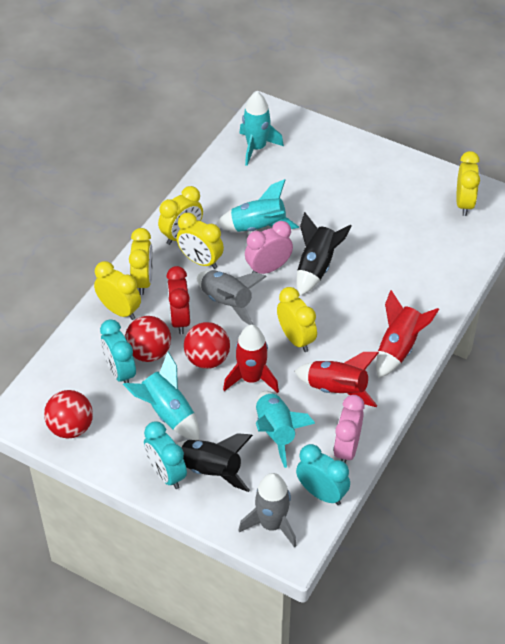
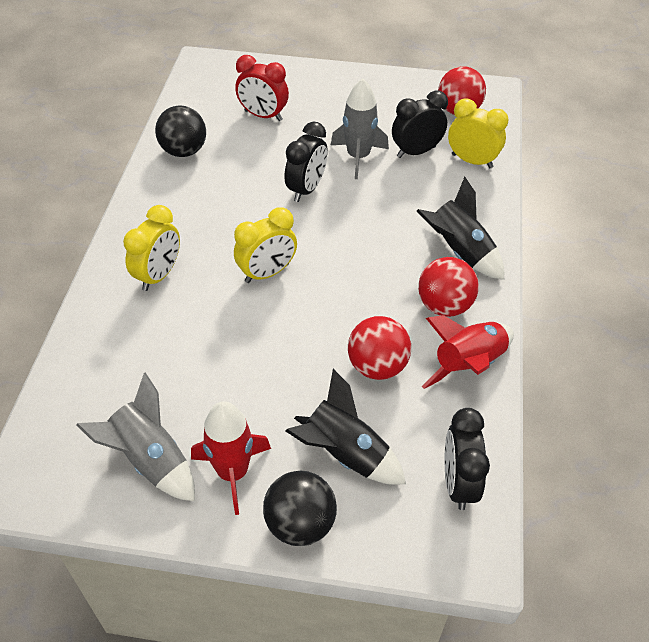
black ball: 0 -> 2
black clock: 0 -> 3
pink clock: 2 -> 0
red rocket: 3 -> 2
turquoise clock: 3 -> 0
turquoise rocket: 4 -> 0
yellow clock: 6 -> 3

